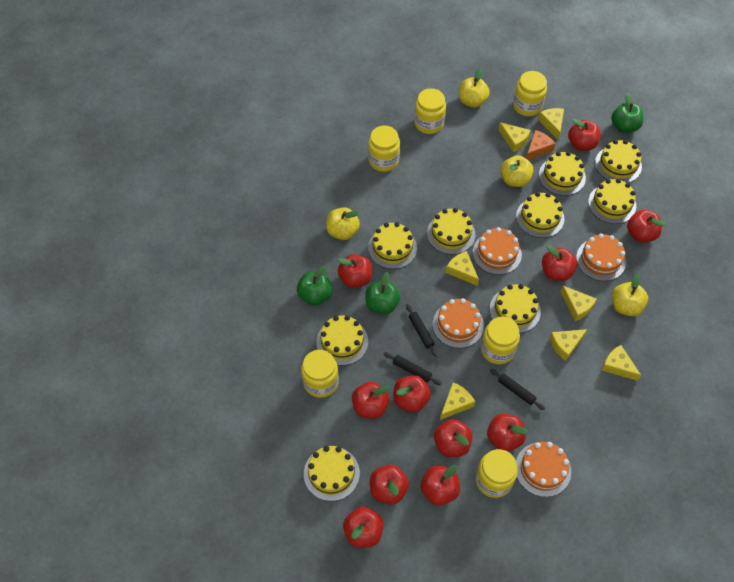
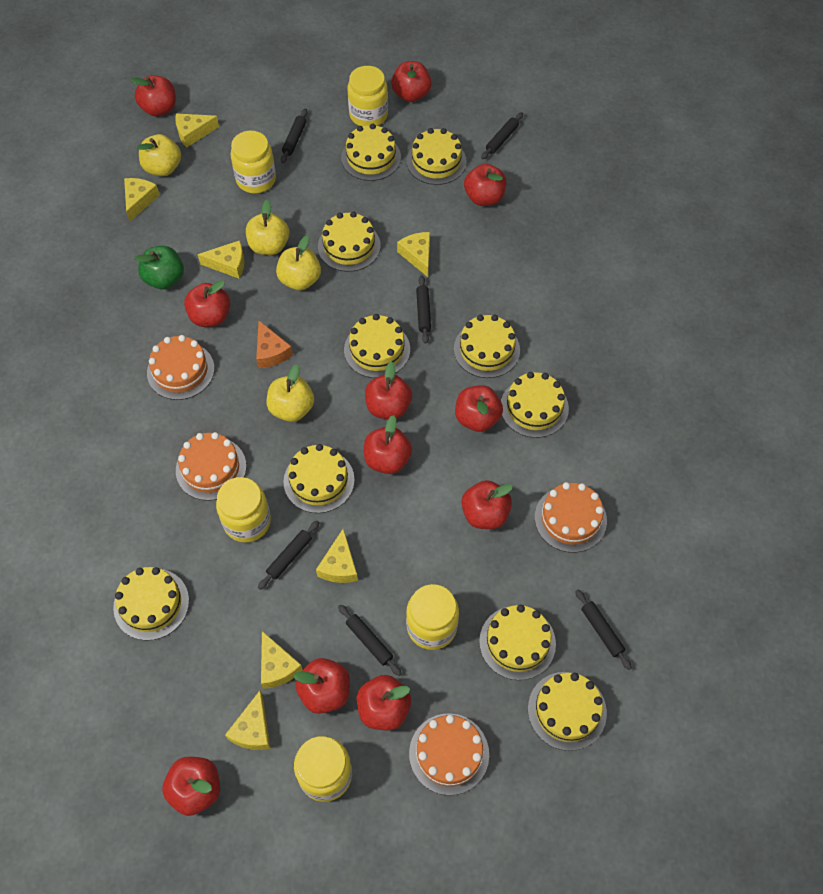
black rolling pin: 3 -> 6
green apple: 3 -> 1
yellow cake: 9 -> 10
yellow jar: 6 -> 5

